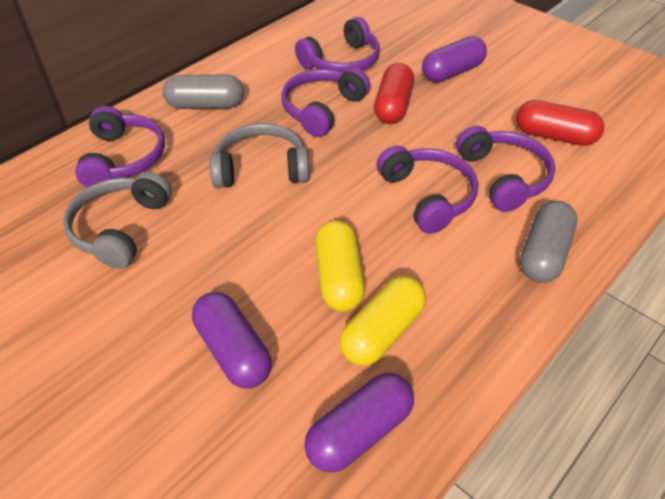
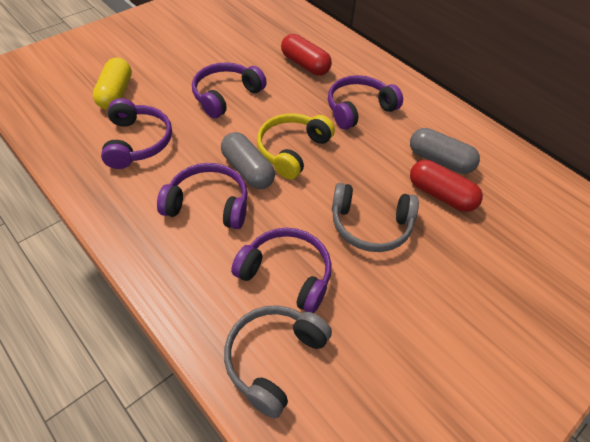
purple capsule: 3 -> 0
yellow capsule: 2 -> 1
yellow headphones: 0 -> 1

